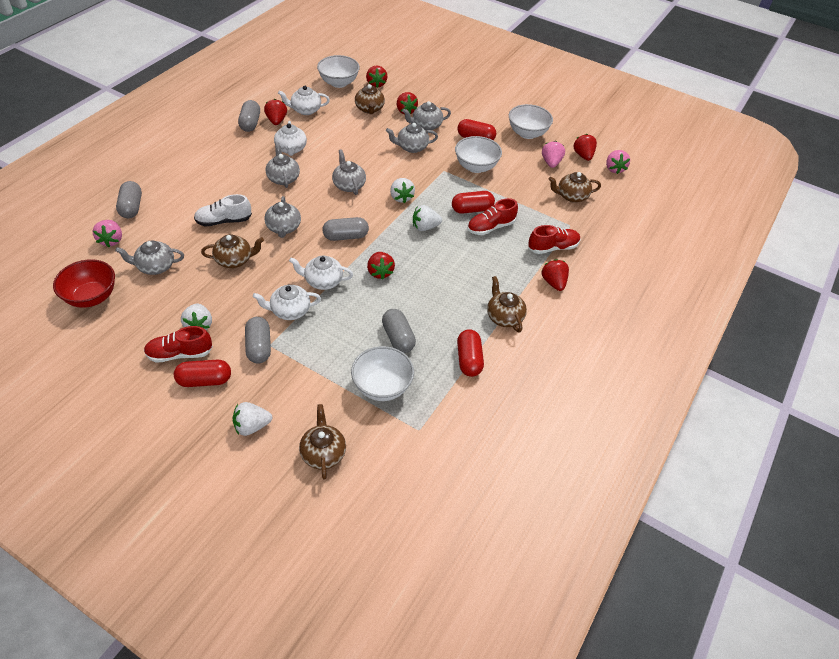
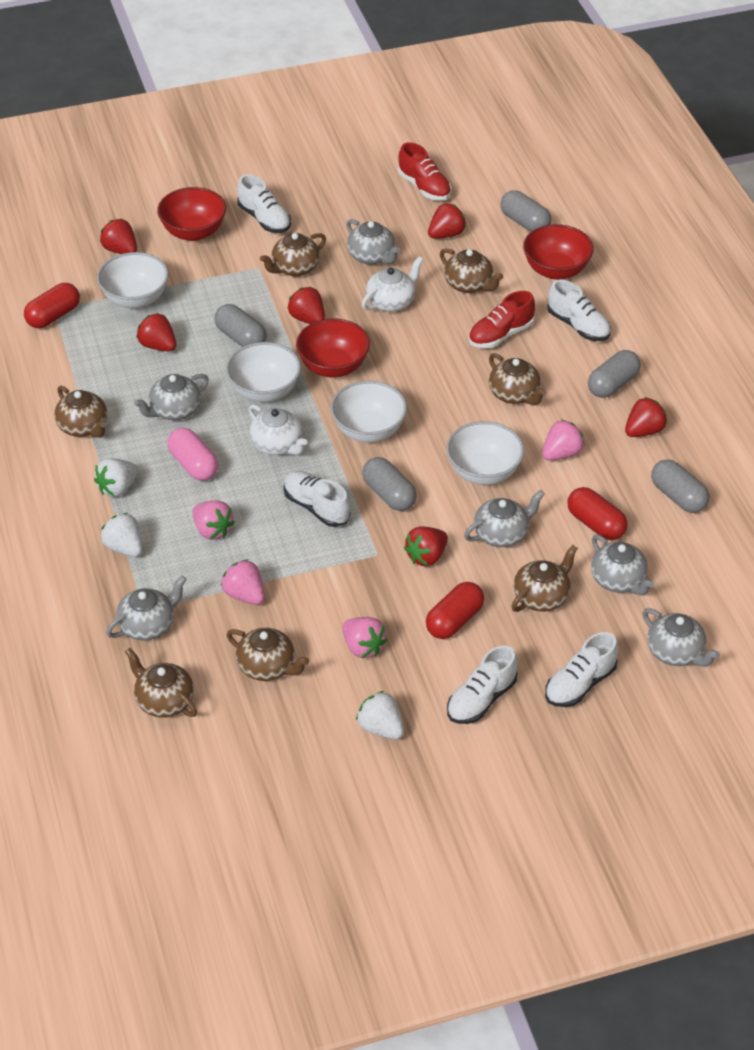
brown teapot: 5 -> 7
pink capsule: 0 -> 1
pink strawberry: 3 -> 4
red bowl: 1 -> 3
red capsule: 4 -> 3
red shoe: 3 -> 2
white shoe: 1 -> 5
white strawberry: 4 -> 3
white teapot: 4 -> 2

